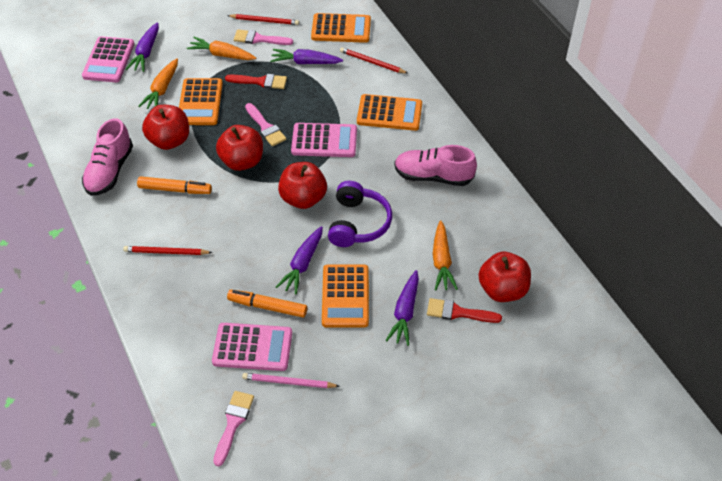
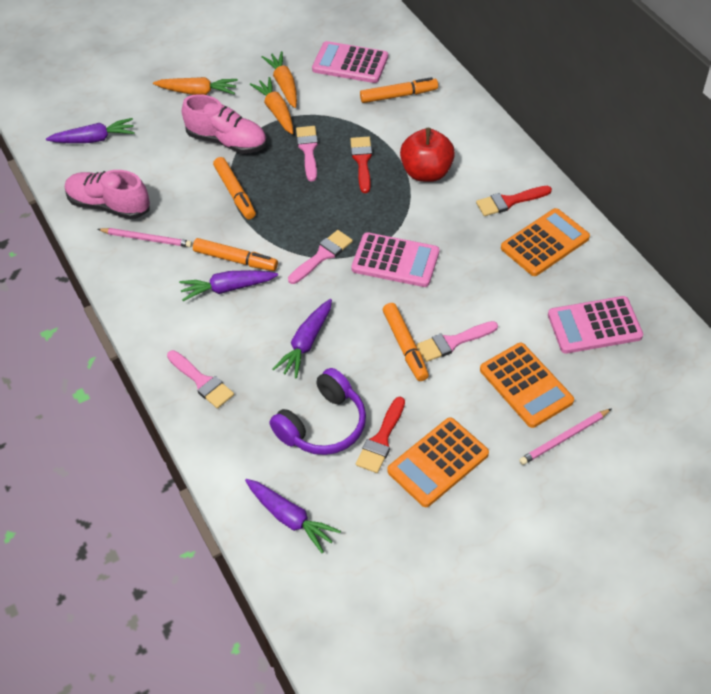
orange calculator: 4 -> 3
orange marker: 2 -> 4
pink brush: 3 -> 4
pink pencil: 1 -> 2
red apple: 4 -> 1
red brush: 2 -> 3
red pencil: 3 -> 0

